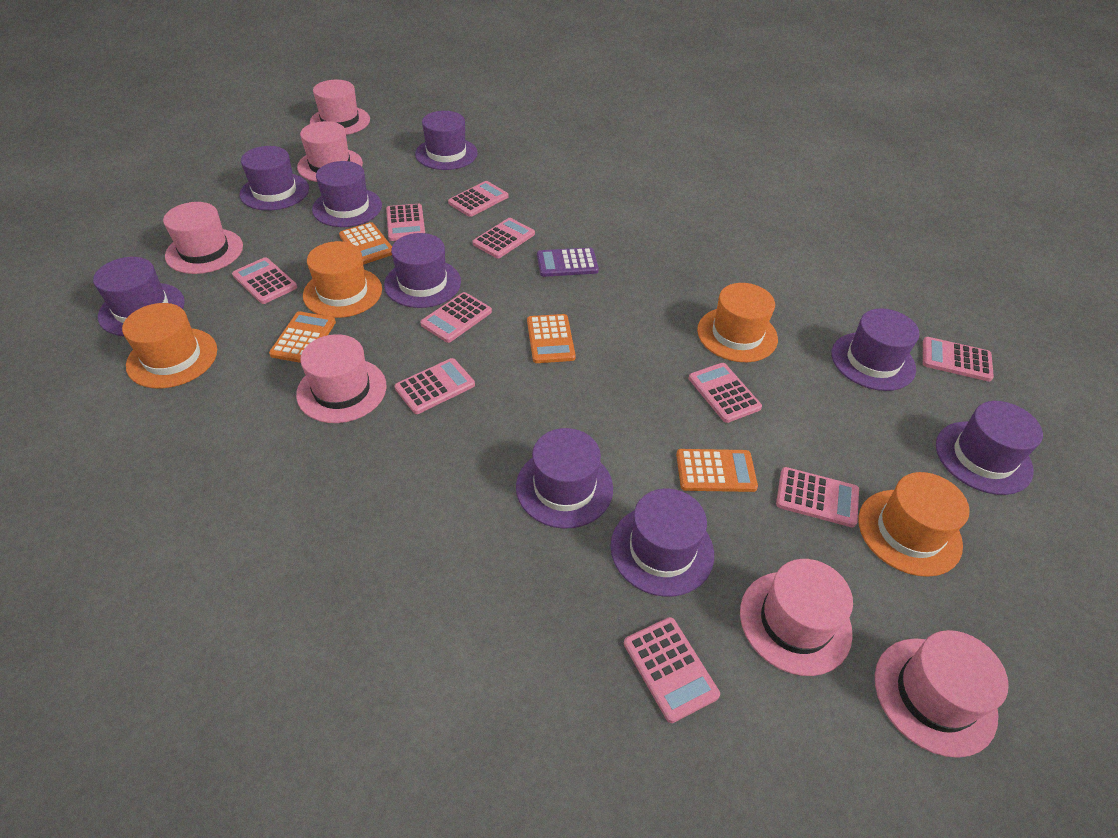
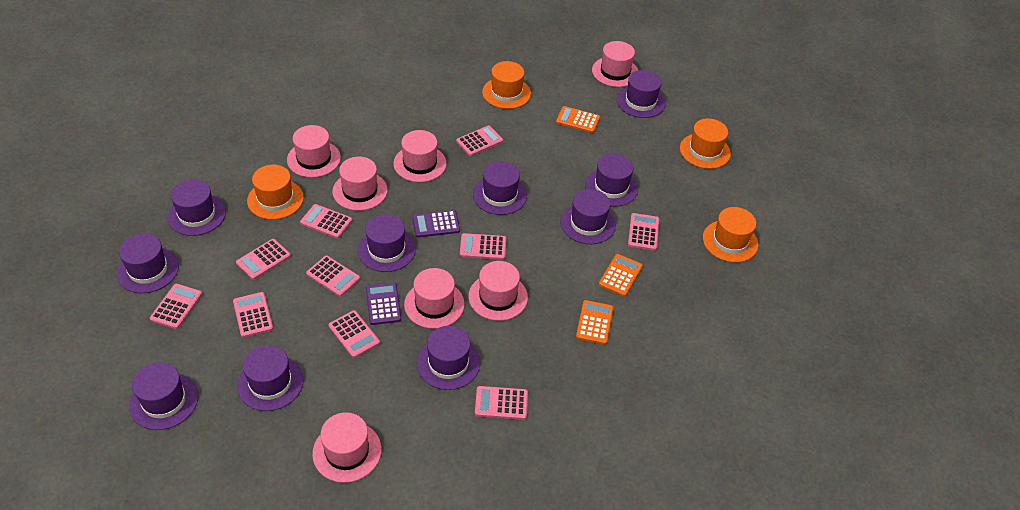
orange calculator: 4 -> 3
pink hat: 6 -> 7
purple calculator: 1 -> 2
purple hat: 9 -> 10

